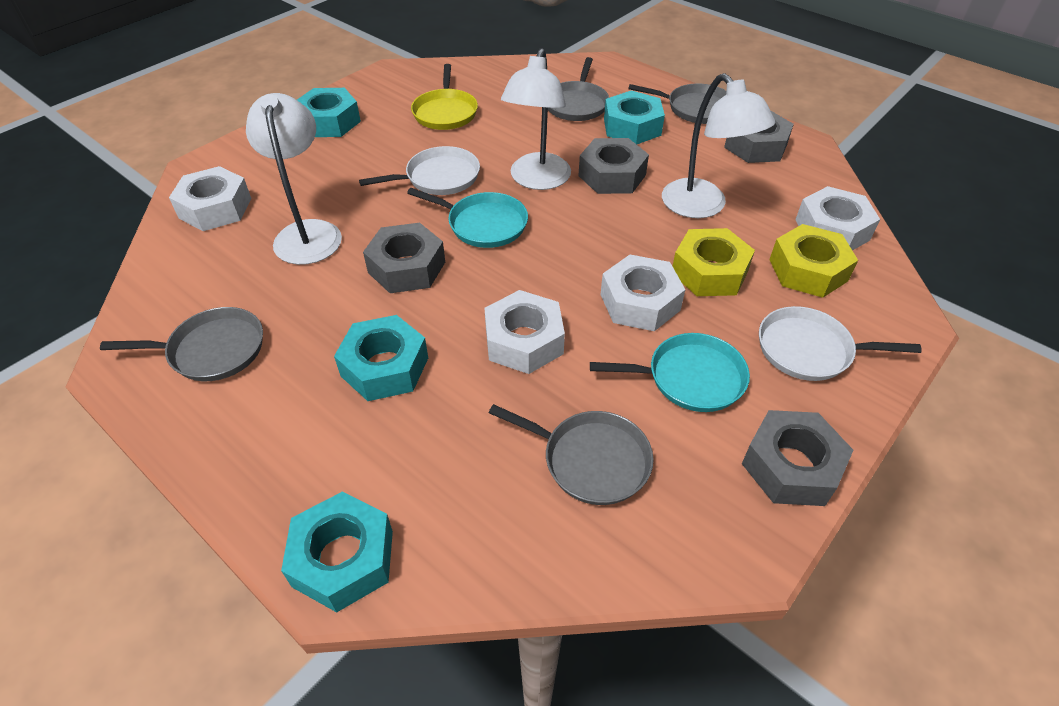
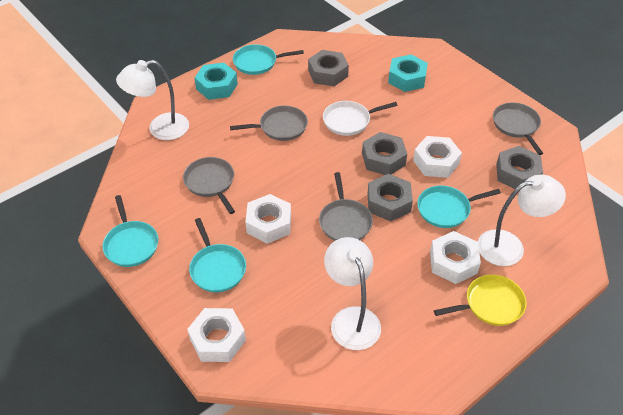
turquoise nut: 4 -> 2
turquoise pan: 2 -> 4
white pan: 2 -> 1
yellow nut: 2 -> 0

